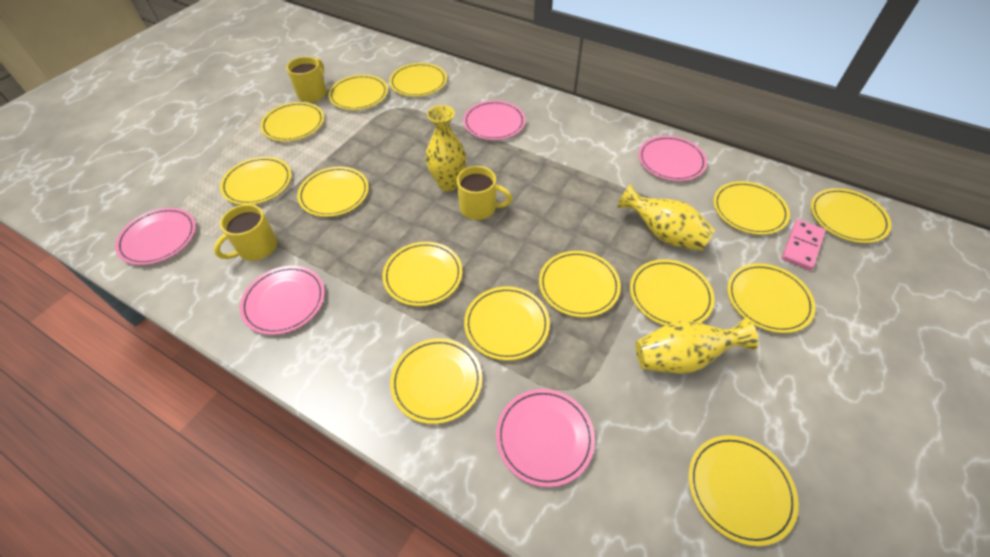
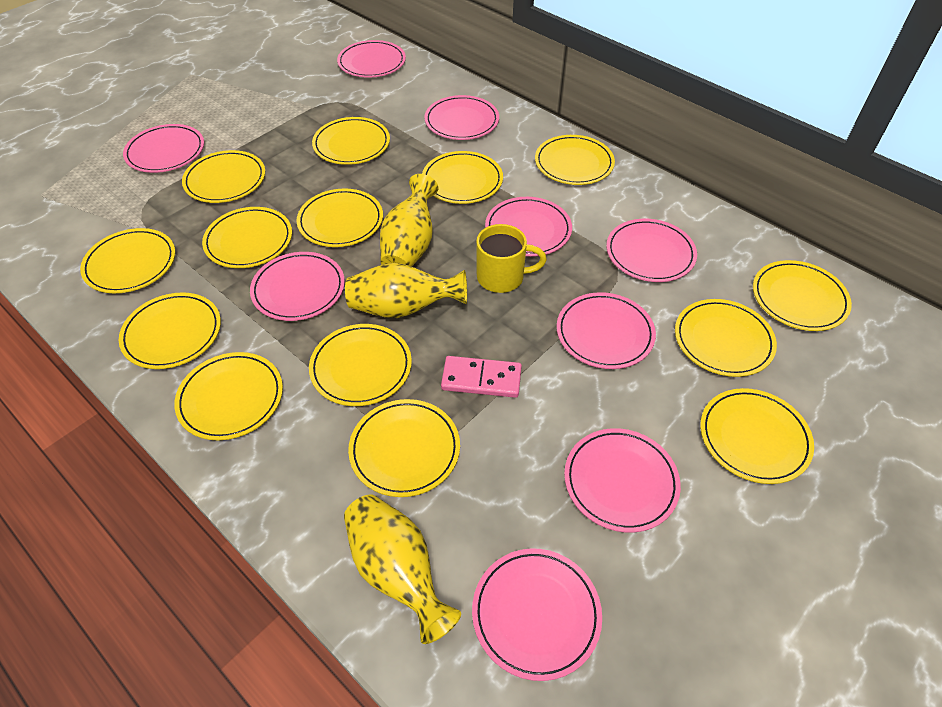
pink plate: 5 -> 9
yellow mug: 3 -> 1

